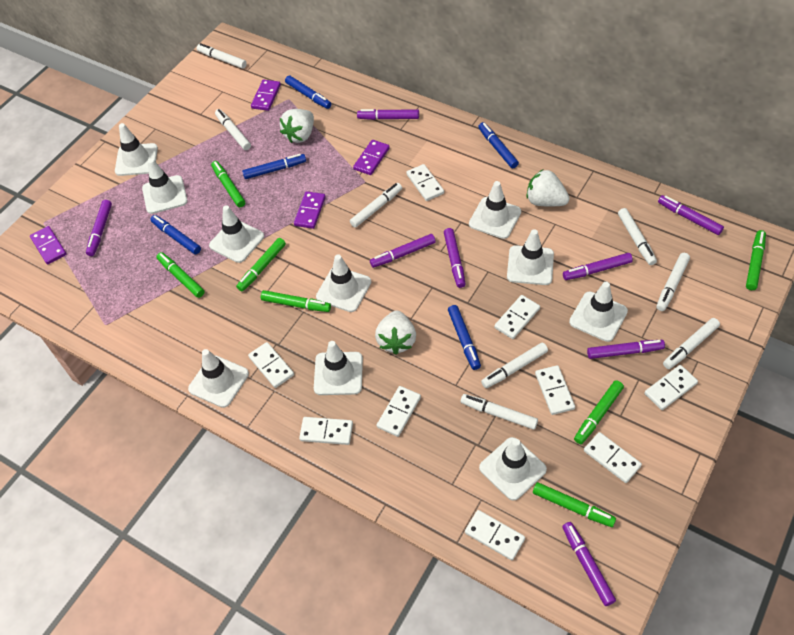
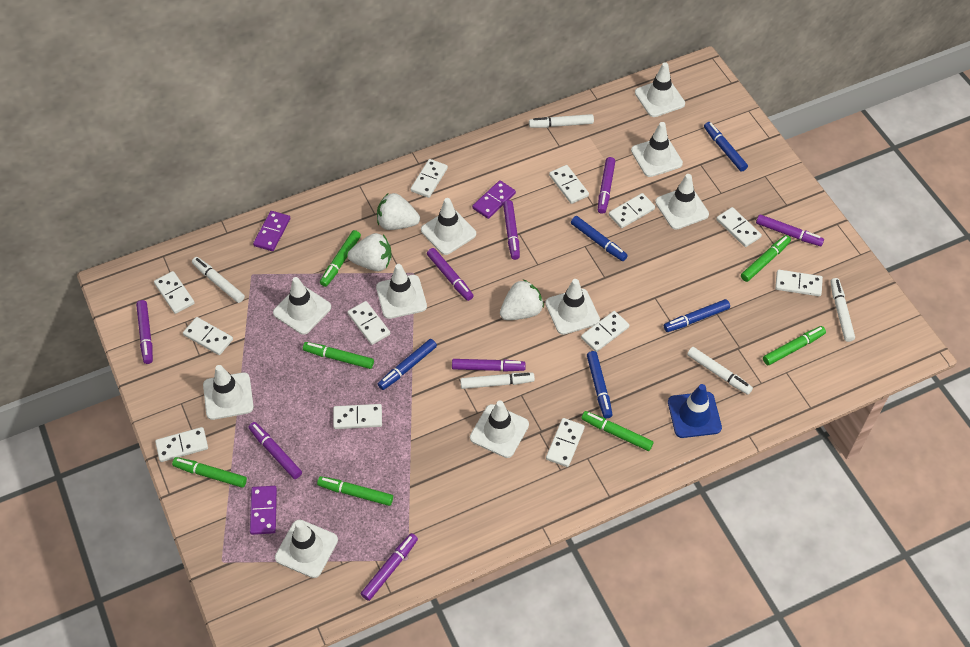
blue traffic cone: 0 -> 1
purple domino: 4 -> 3
white domino: 9 -> 12
white marker: 8 -> 5

